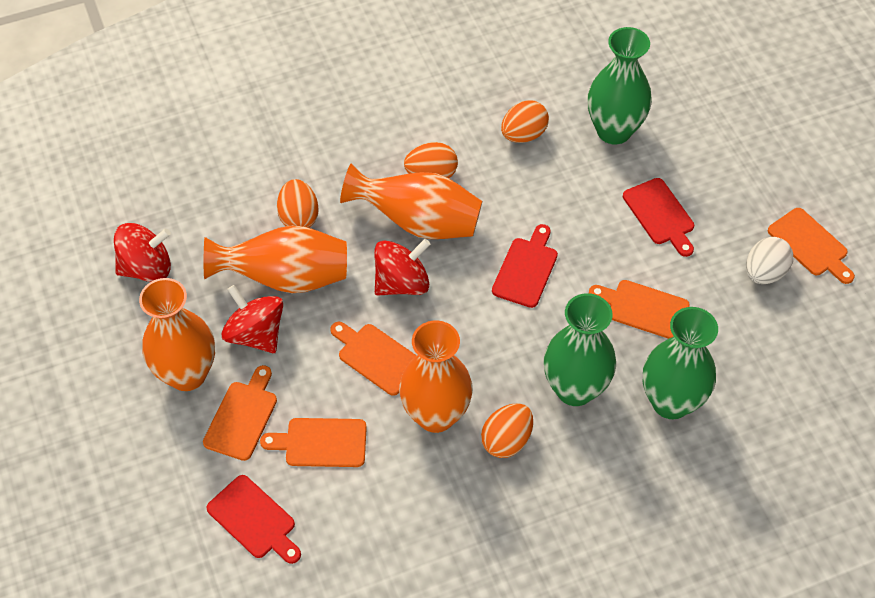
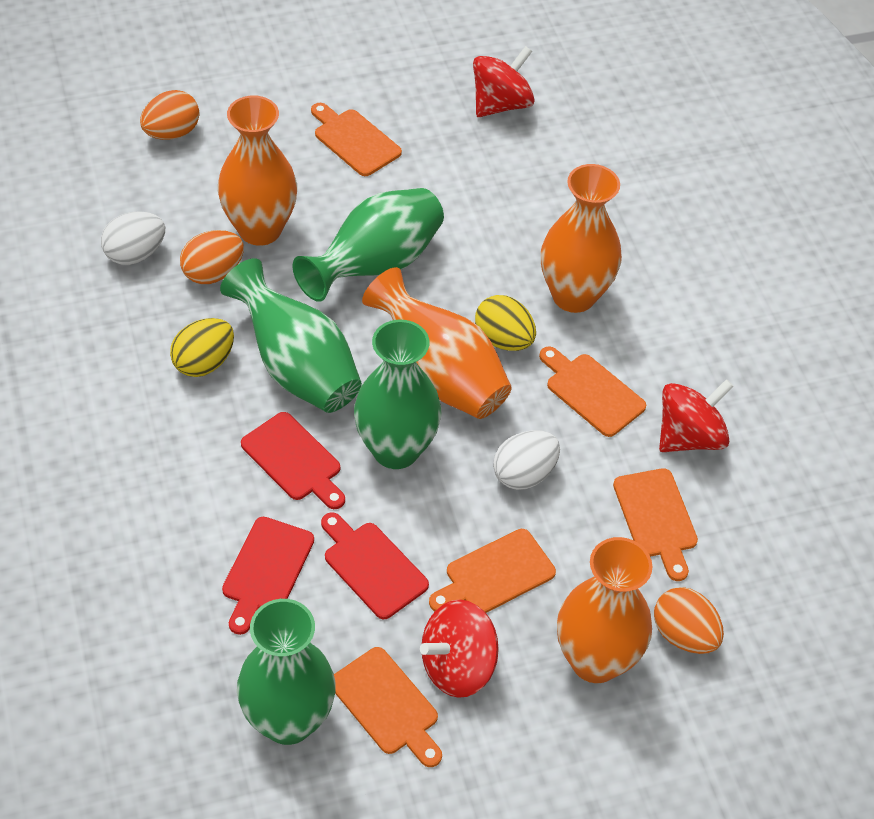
green vase: 3 -> 4
orange egg: 4 -> 3
white egg: 1 -> 2
yellow egg: 0 -> 2

